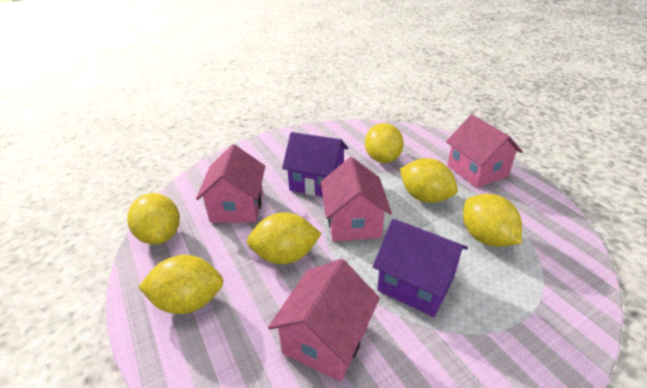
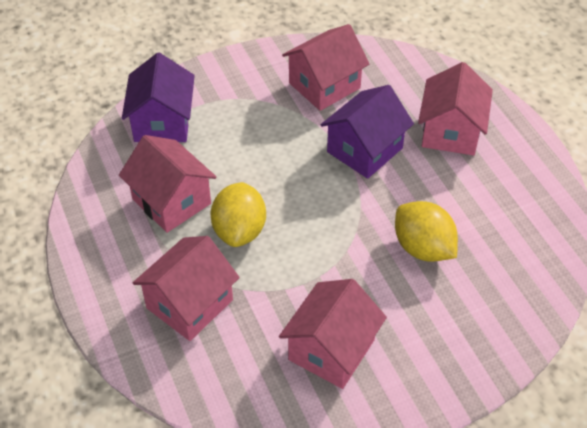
pink house: 4 -> 5
yellow lemon: 6 -> 2

